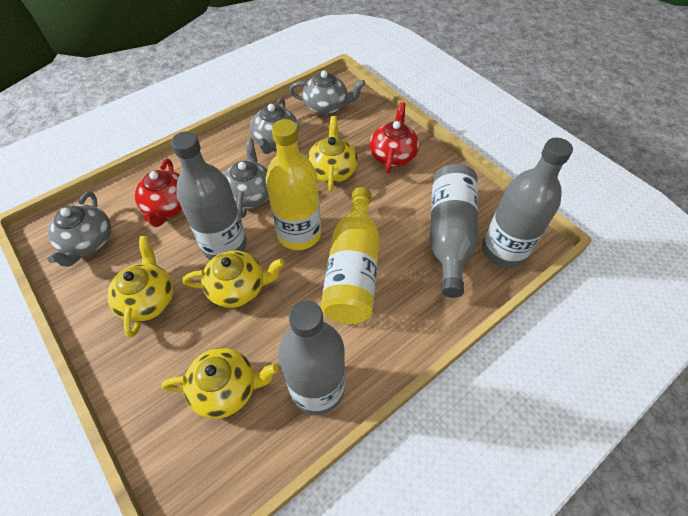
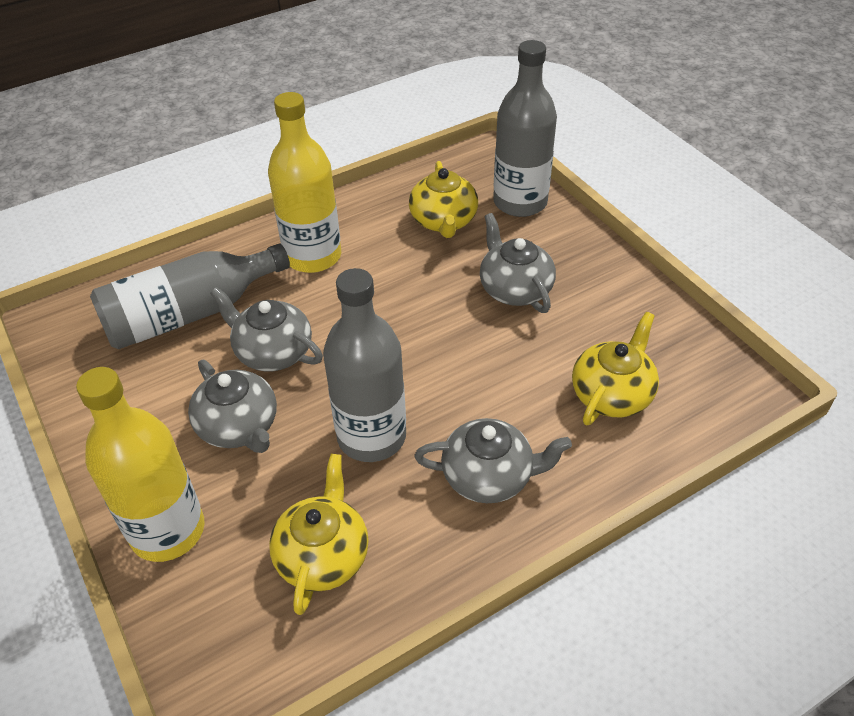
grey bottle: 4 -> 3
red teapot: 2 -> 0
yellow teapot: 4 -> 3

